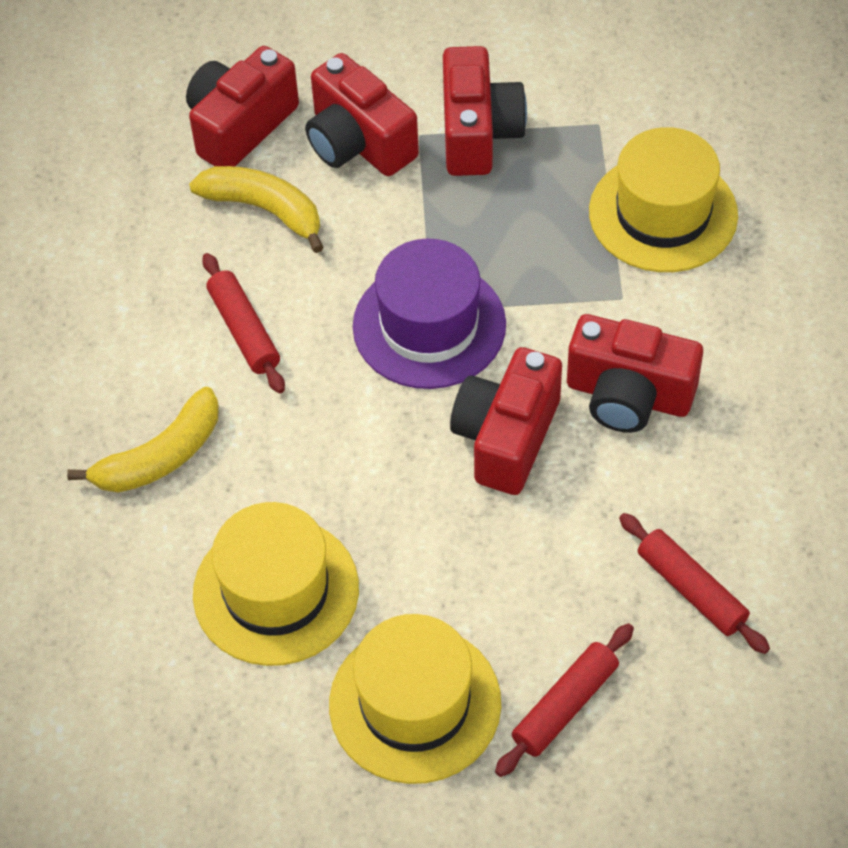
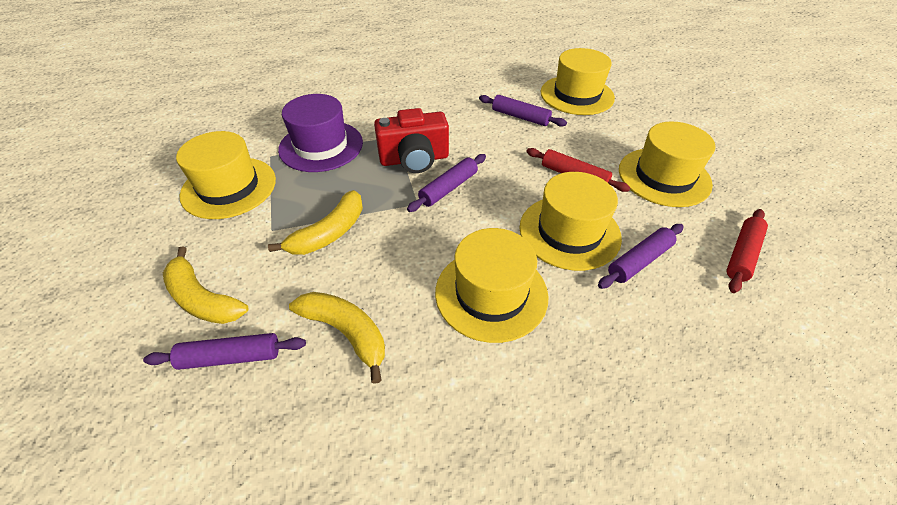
purple rolling pin: 0 -> 4
red camera: 5 -> 1
red rolling pin: 3 -> 2
yellow banana: 2 -> 3
yellow hat: 3 -> 5

